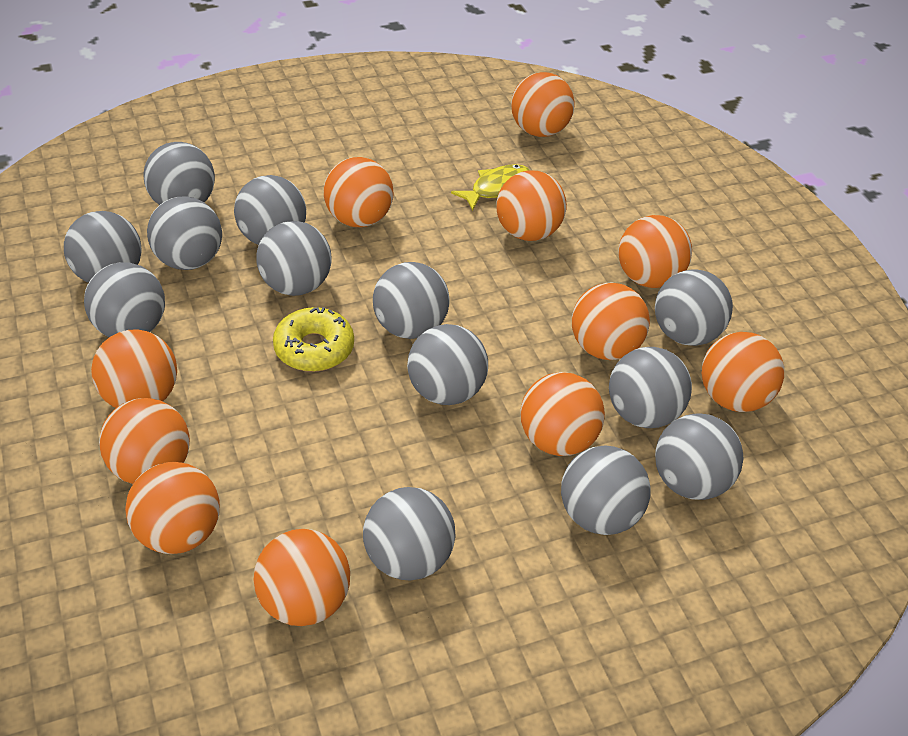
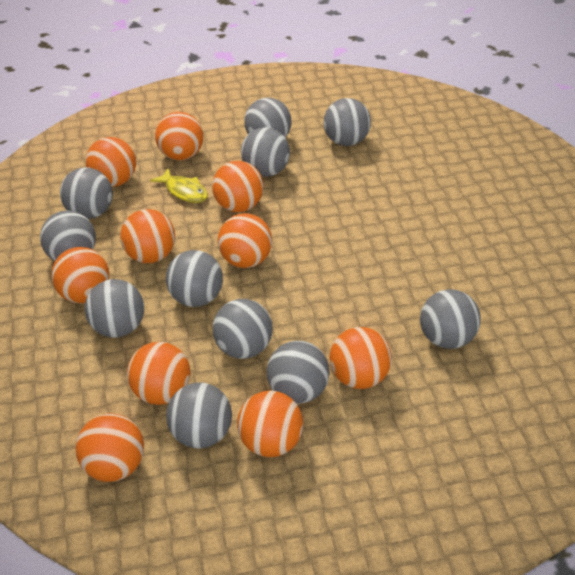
grey ball: 13 -> 11
orange ball: 11 -> 10
yellow donut: 1 -> 0

